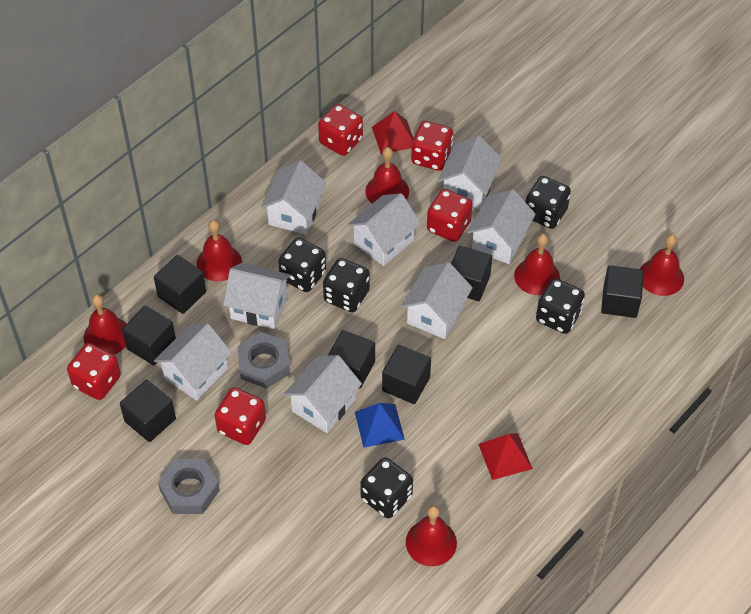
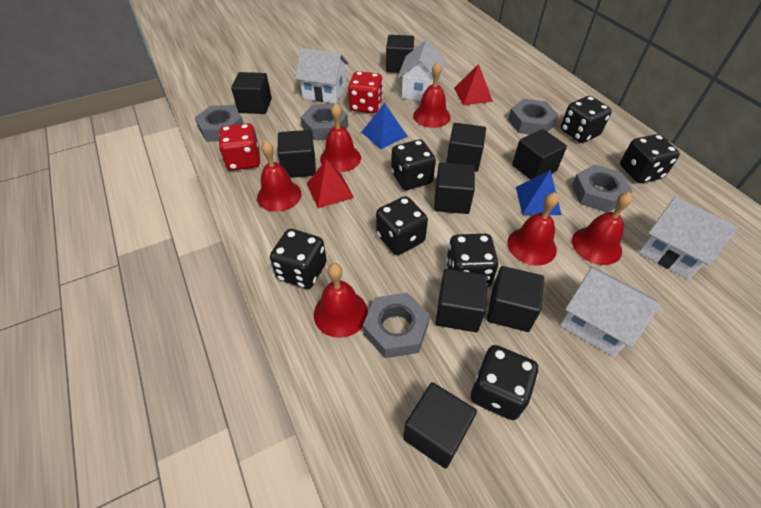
black cube: 7 -> 9
black dice: 5 -> 7
blue pyramid: 1 -> 2
grey nut: 2 -> 5
red dice: 5 -> 2
white house: 8 -> 4

